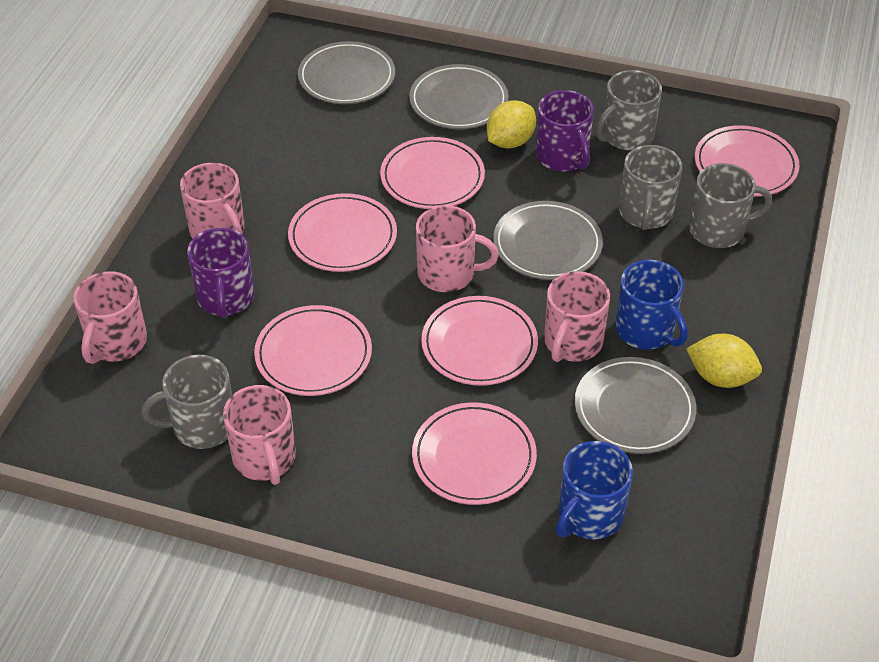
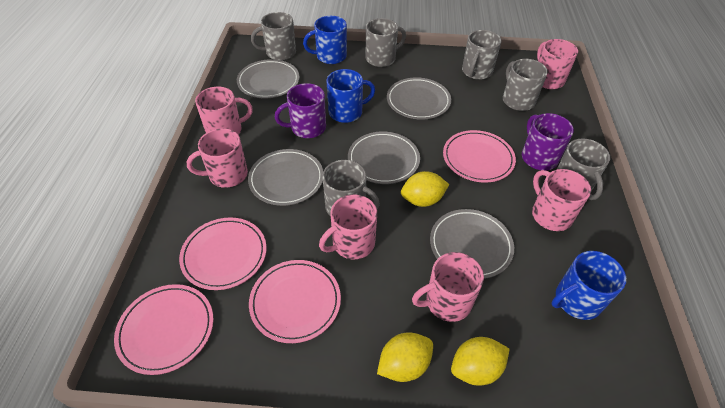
blue mug: 2 -> 3
grey mug: 4 -> 6
grey plate: 4 -> 5
pink mug: 5 -> 6
pink plate: 6 -> 4
yellow lemon: 2 -> 3

